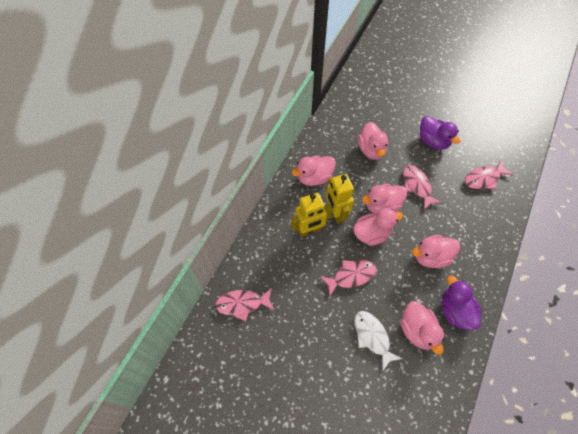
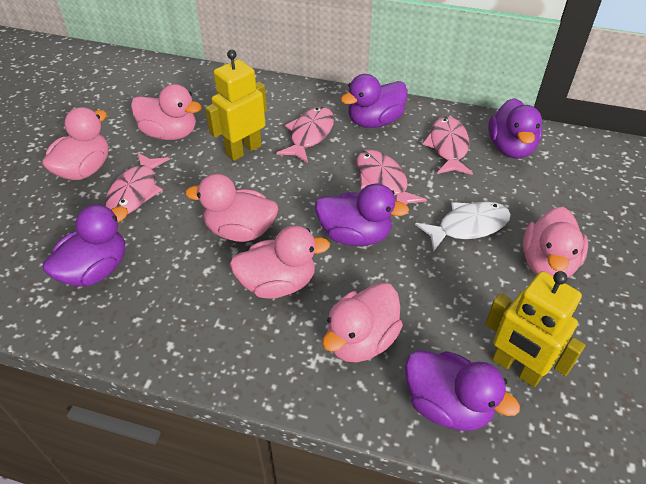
purple duck: 2 -> 5

